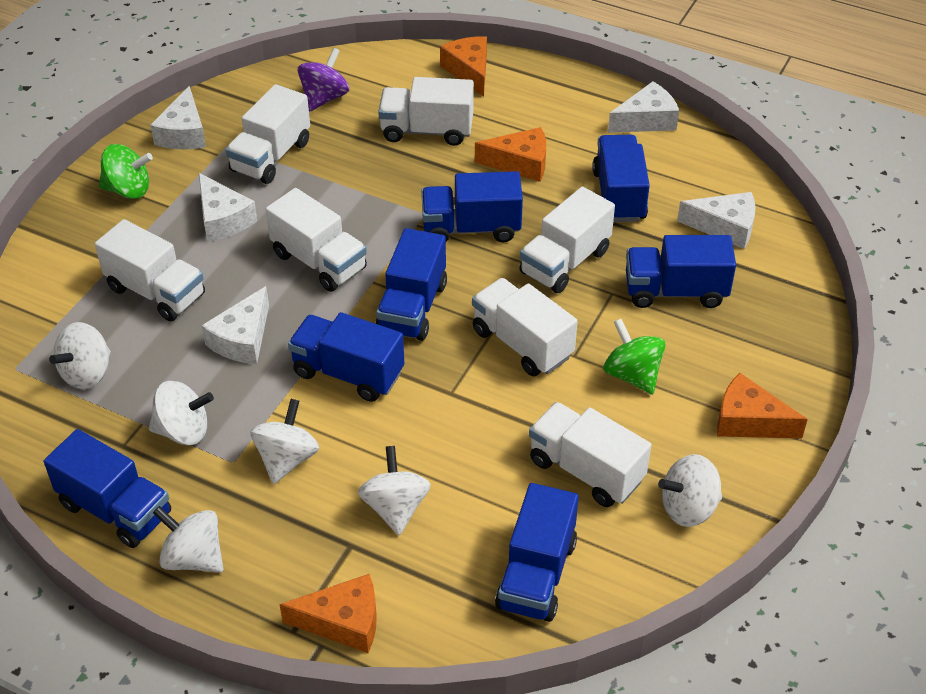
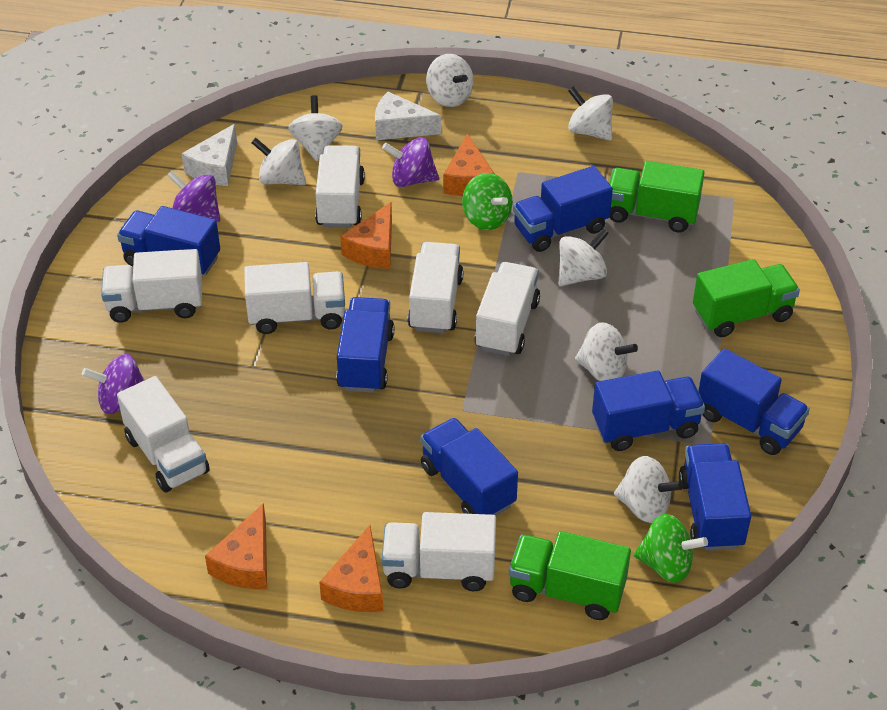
green truck: 0 -> 3
purple spinning top: 1 -> 3
white cheese: 5 -> 2
white spinning top: 6 -> 7

